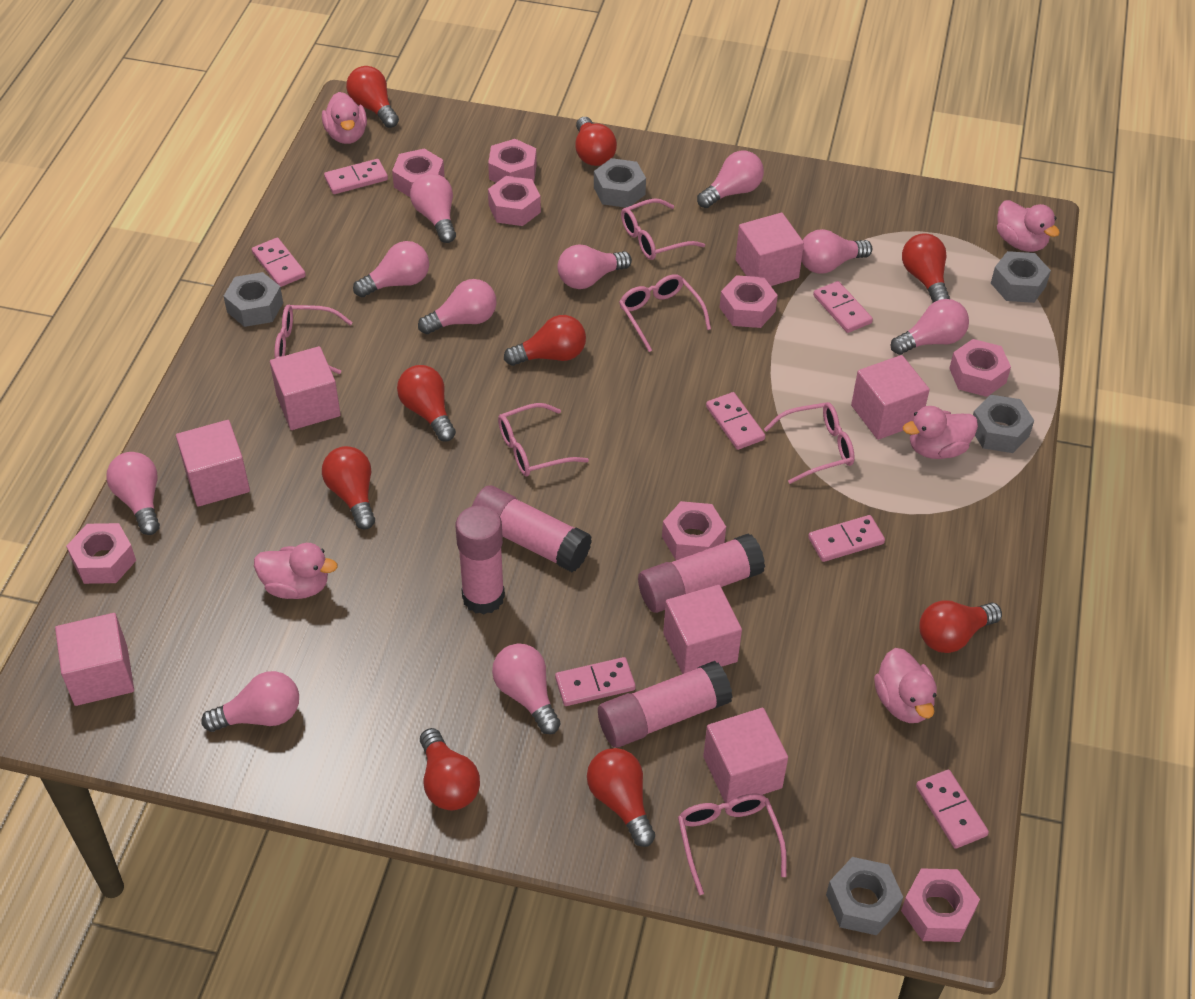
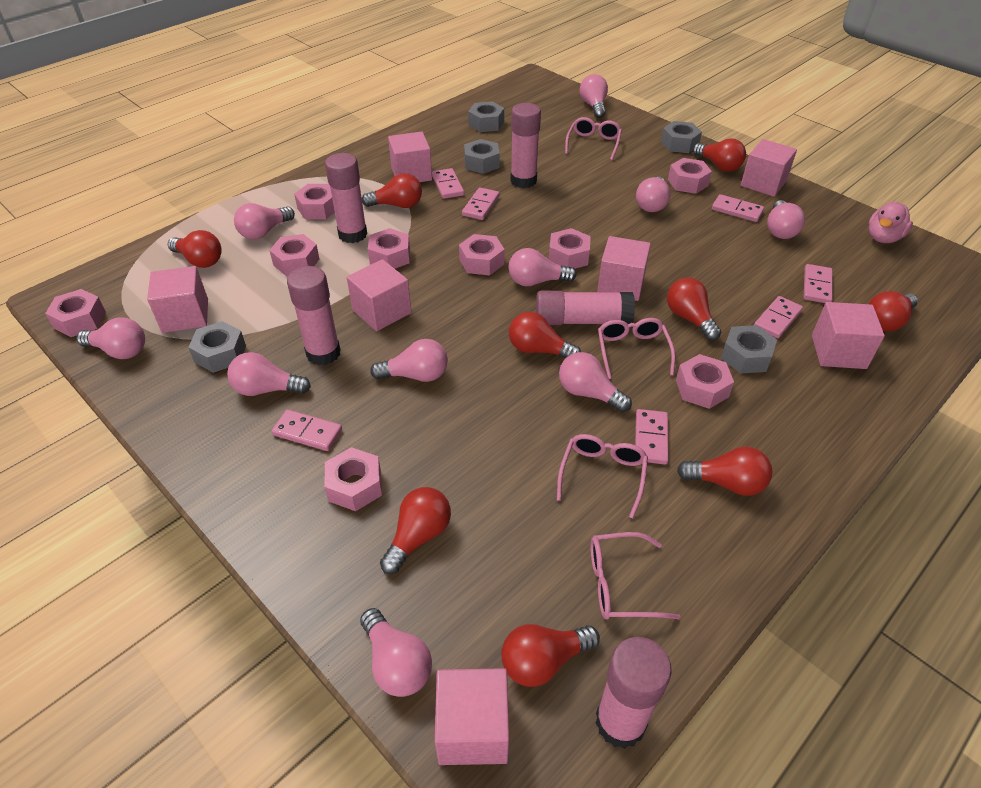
pink duck: 5 -> 1
pink glasses: 6 -> 4
pink glue stick: 4 -> 5
pink nut: 8 -> 9

